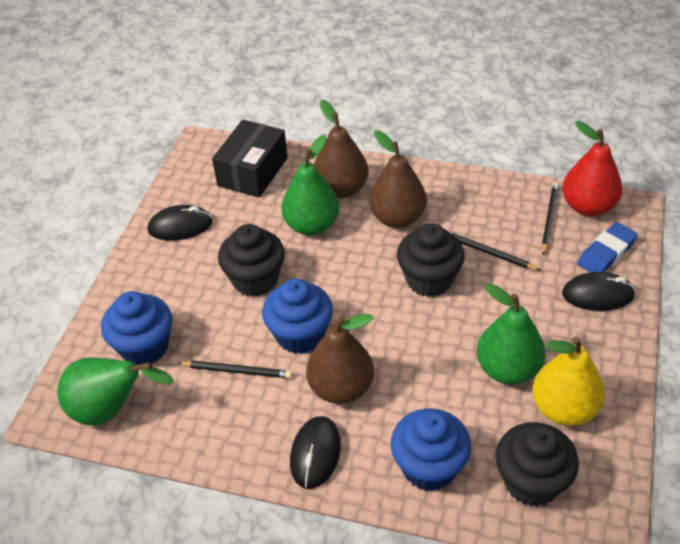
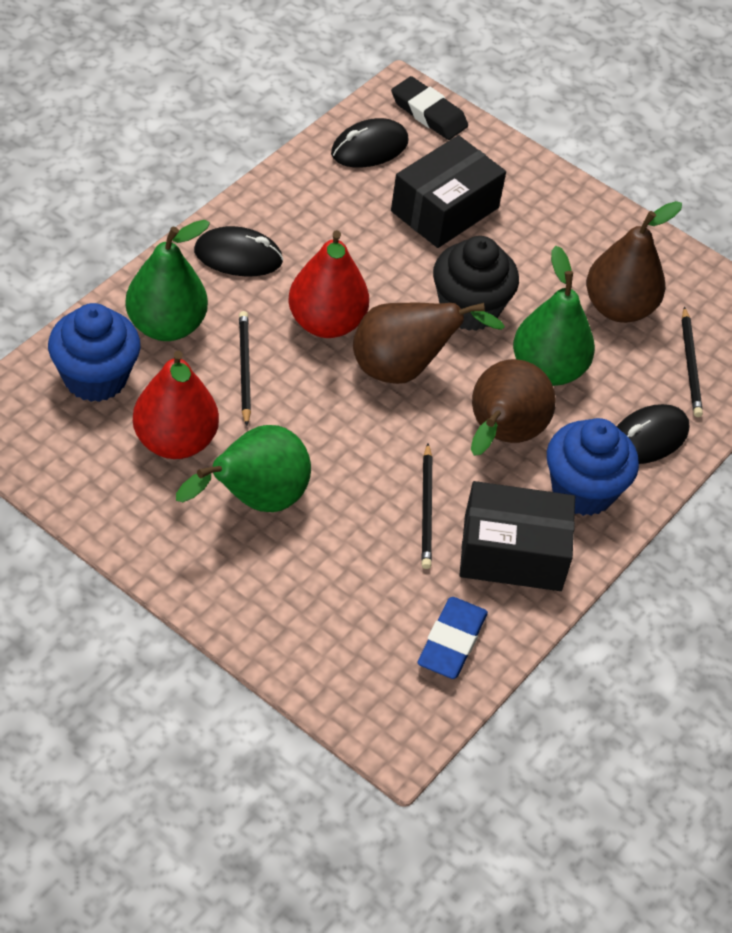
black box: 1 -> 2
black cupcake: 3 -> 1
black eraser: 0 -> 1
blue cupcake: 3 -> 2
red pear: 1 -> 2
yellow pear: 1 -> 0

